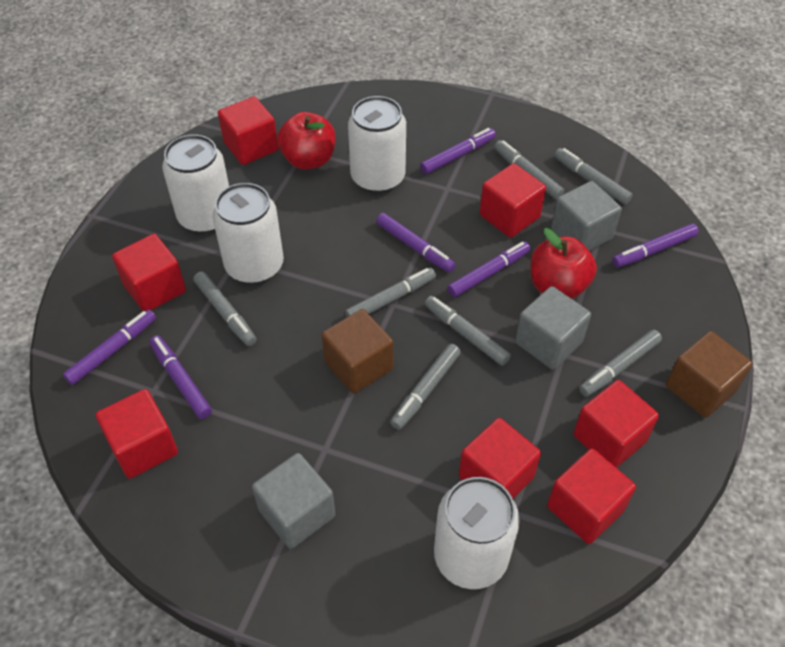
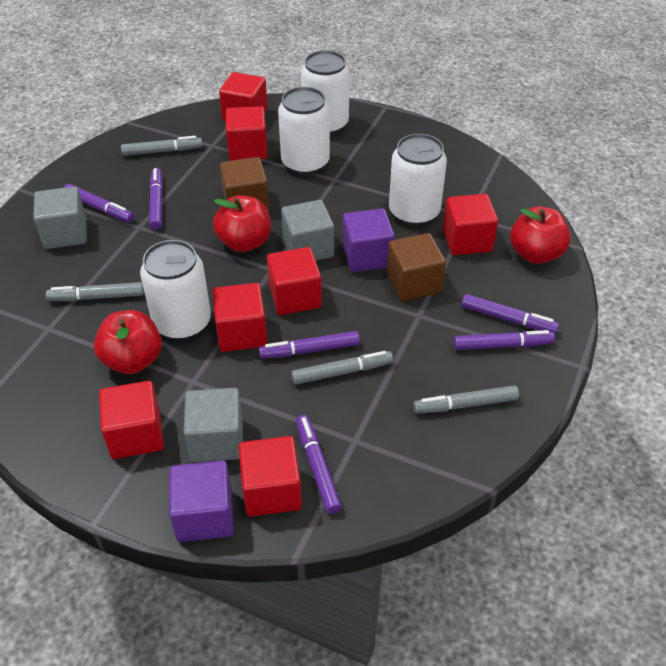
grey marker: 7 -> 4
purple cube: 0 -> 2
red apple: 2 -> 3

